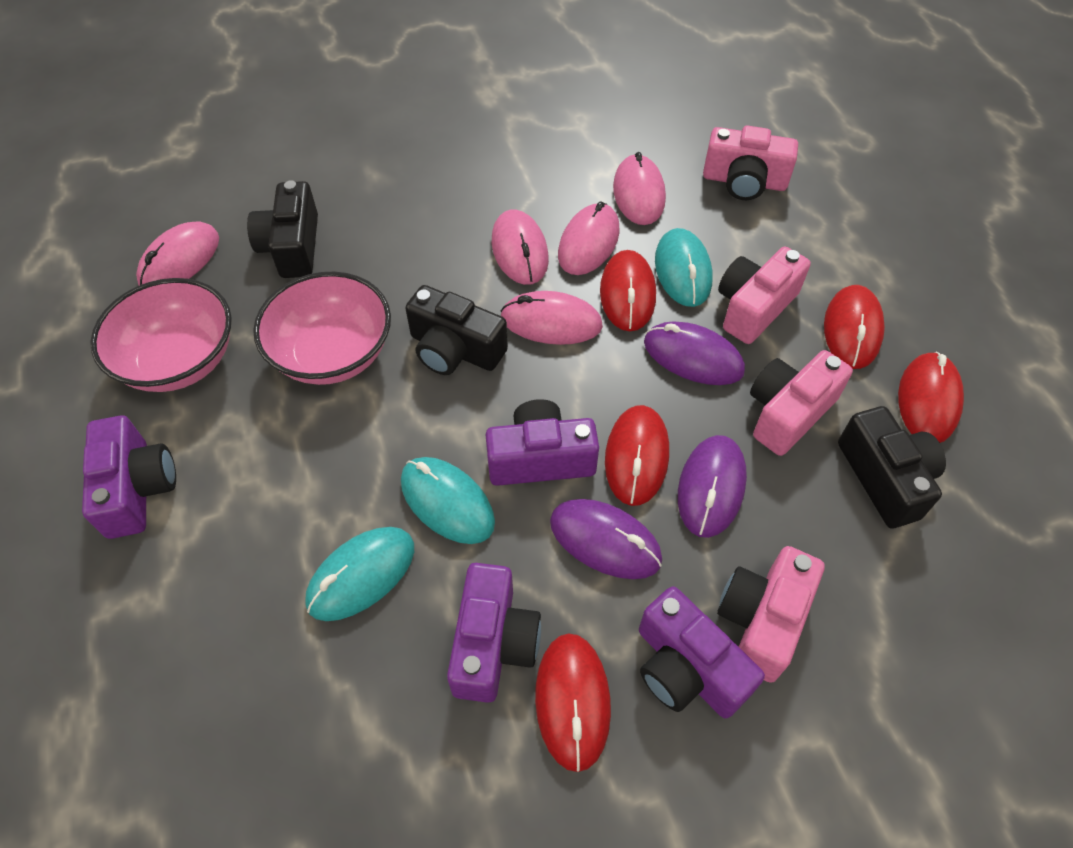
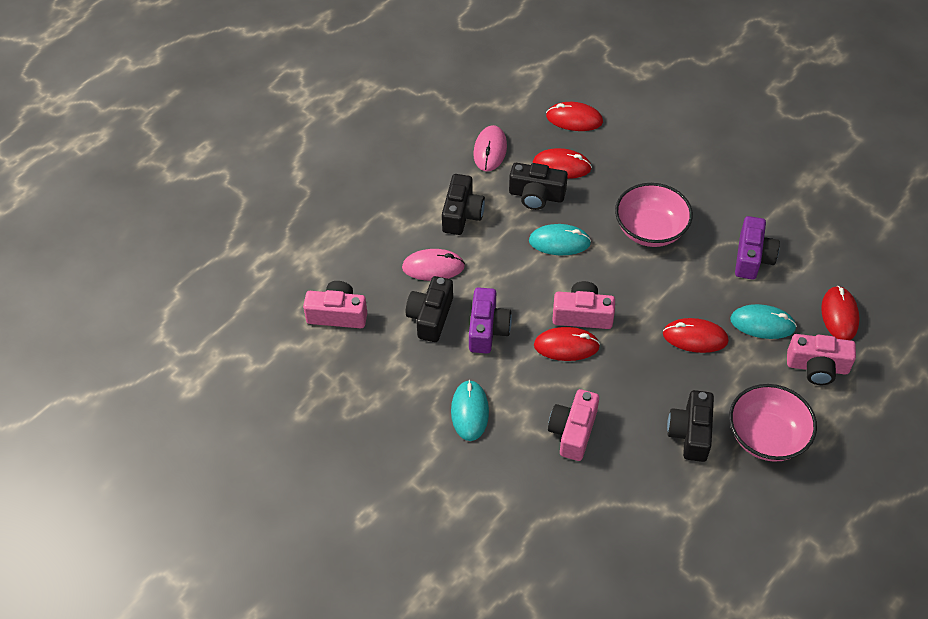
black camera: 3 -> 4
pink mouse: 5 -> 2
purple camera: 4 -> 2
purple mouse: 3 -> 0

